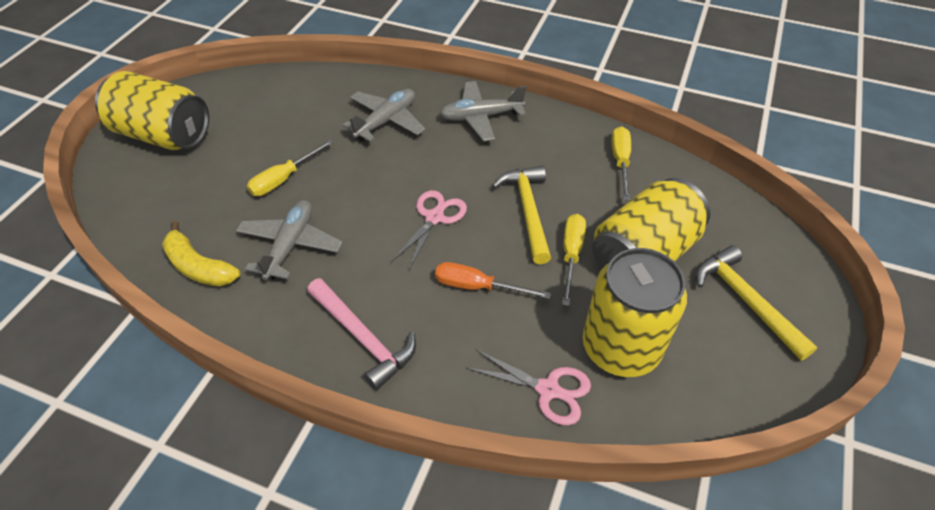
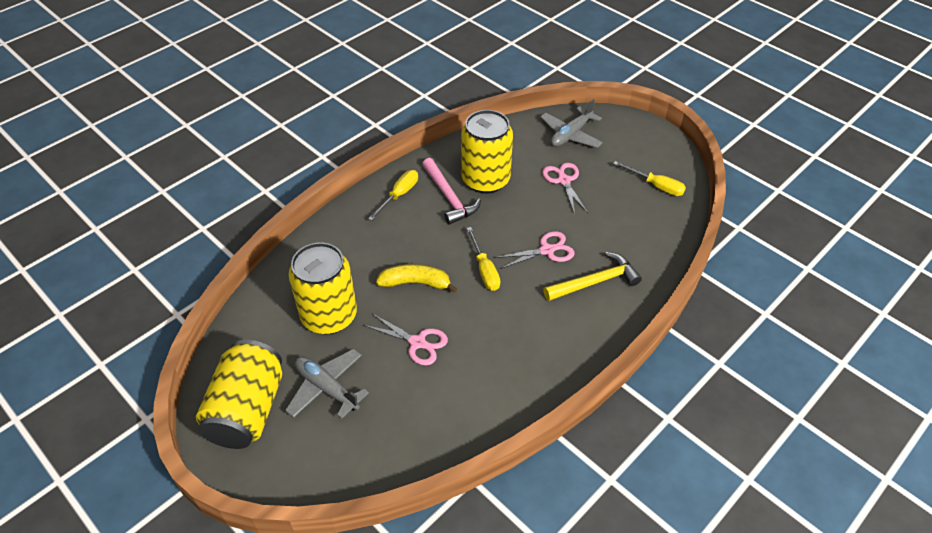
grey plane: 3 -> 2
orange screwdriver: 1 -> 0
pink scissors: 2 -> 3
yellow hammer: 2 -> 1

